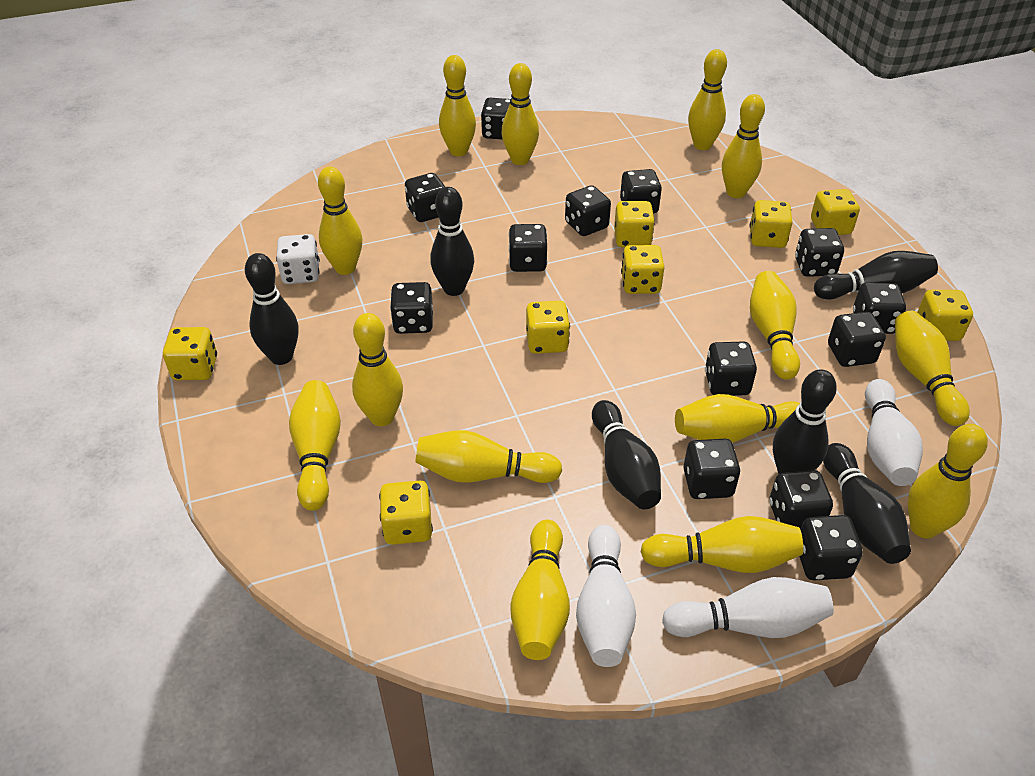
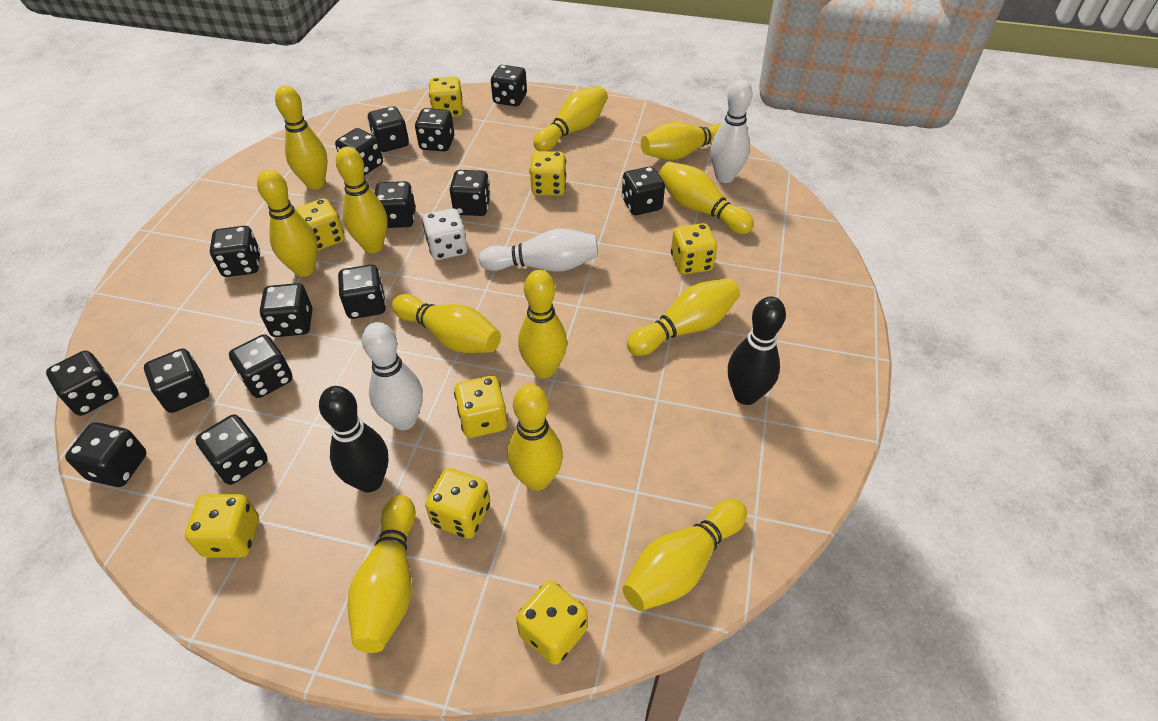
black bowling pin: 6 -> 2
black dice: 13 -> 15
yellow bowling pin: 14 -> 12

